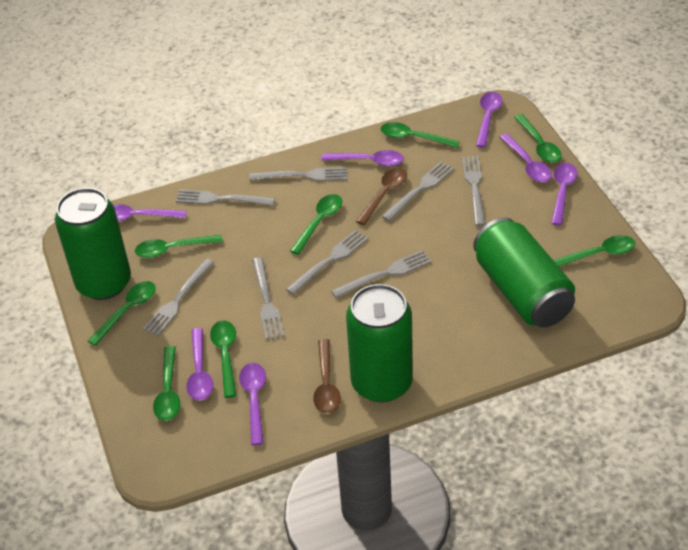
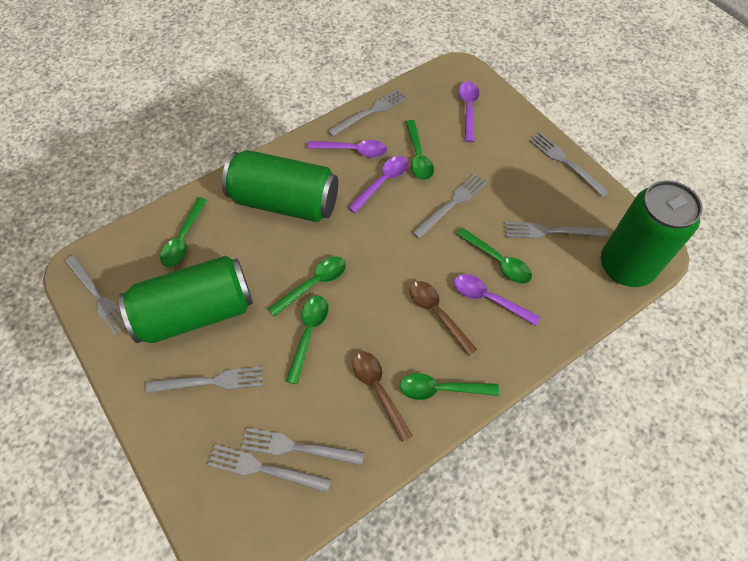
green spoon: 8 -> 6
purple spoon: 7 -> 4

